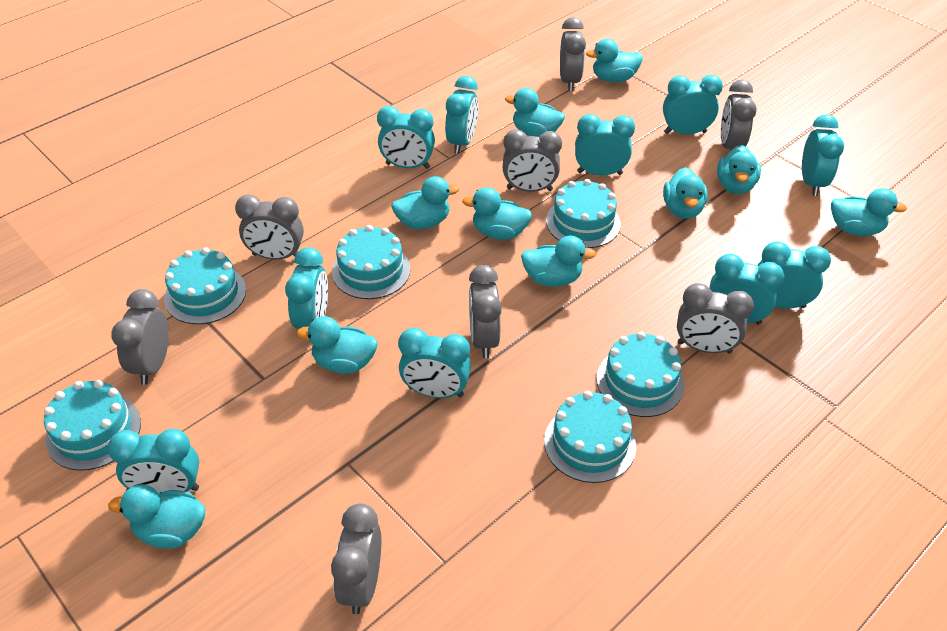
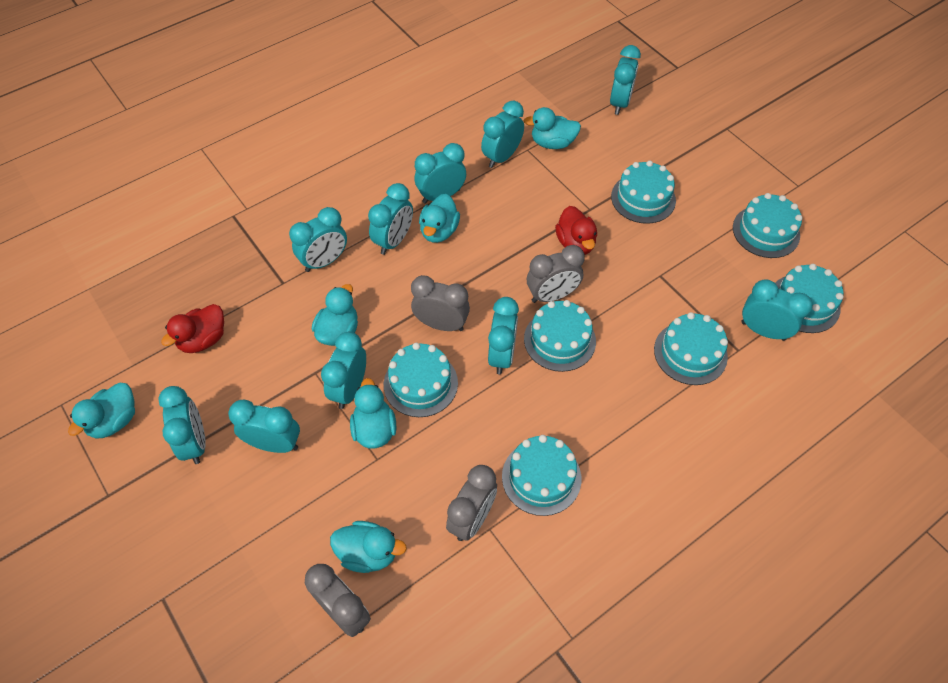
grey clock: 8 -> 4
red duck: 0 -> 2
turquoise cake: 6 -> 7
turquoise duck: 10 -> 6

